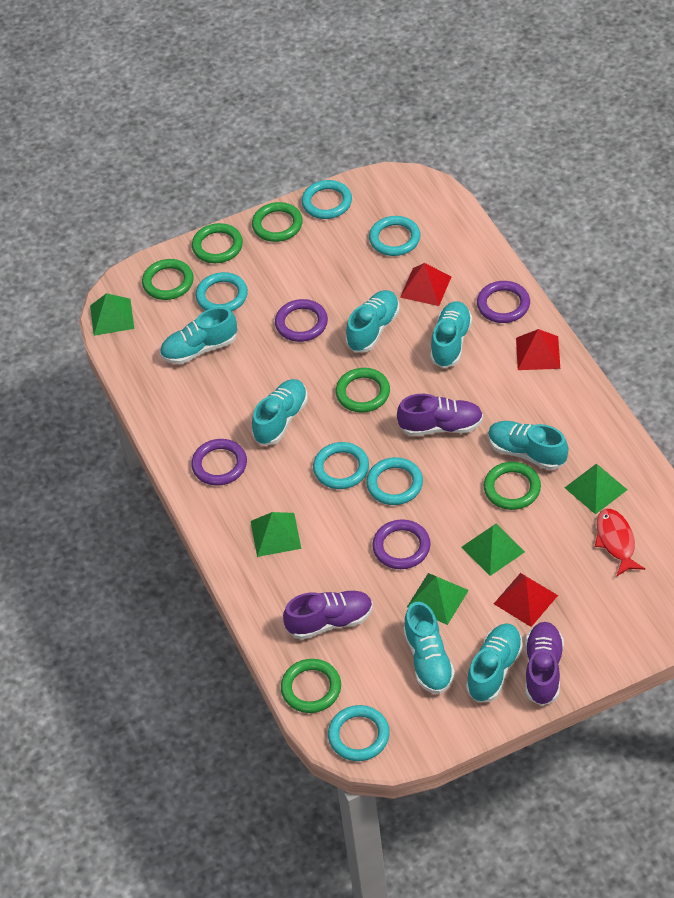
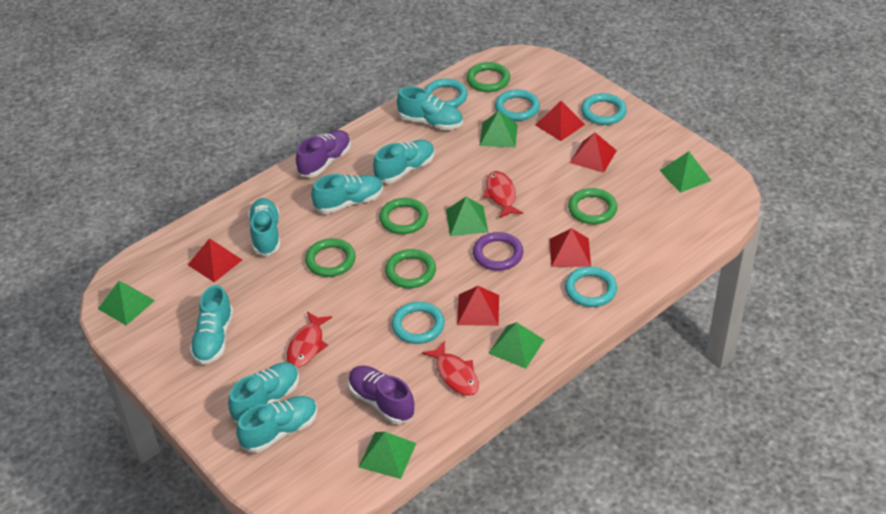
green pyramid: 5 -> 6
green ring: 6 -> 5
purple ring: 4 -> 1
purple shoe: 3 -> 2
red fish: 1 -> 3
red pyramid: 3 -> 5
turquoise ring: 6 -> 5

